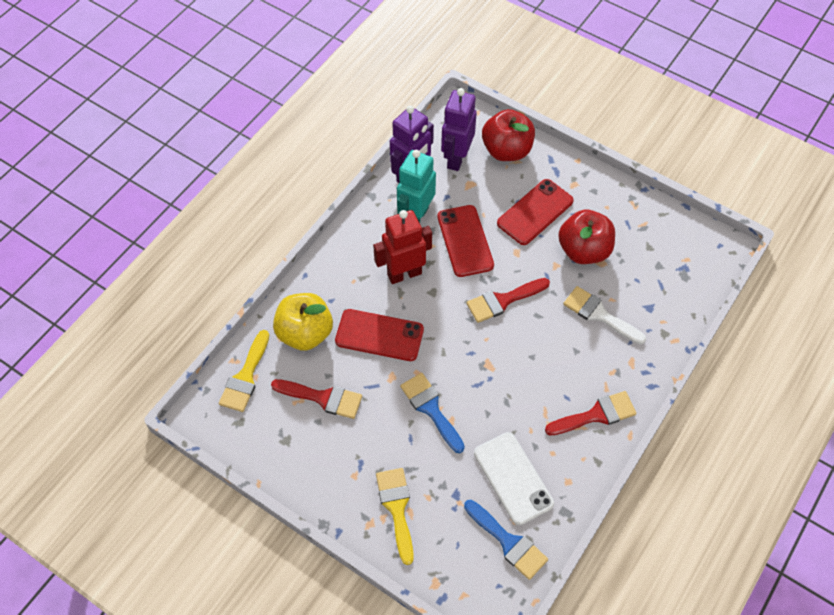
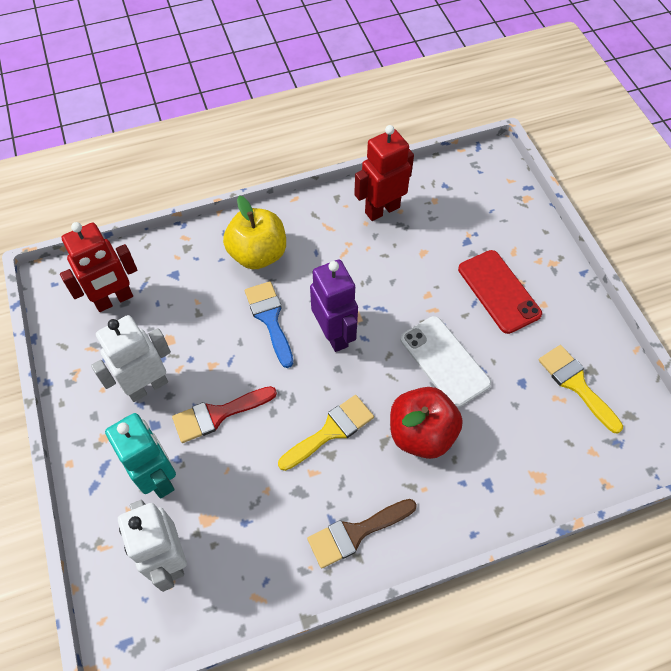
blue brush: 2 -> 1
brown brush: 0 -> 1
purple robot: 2 -> 1
red apple: 2 -> 1
red brush: 3 -> 1
red phone: 3 -> 1
red robot: 1 -> 2
white brush: 1 -> 0
white robot: 0 -> 2

